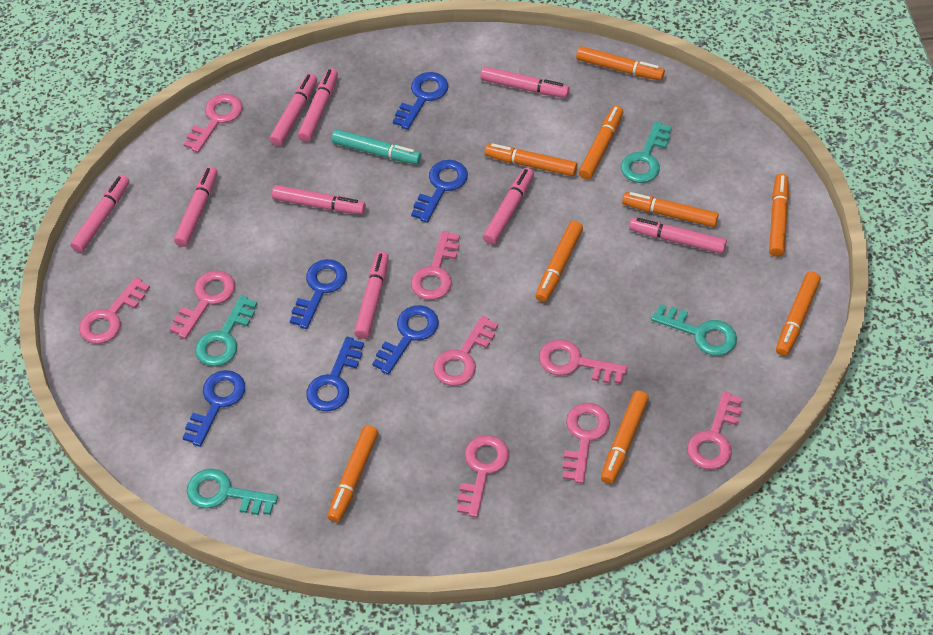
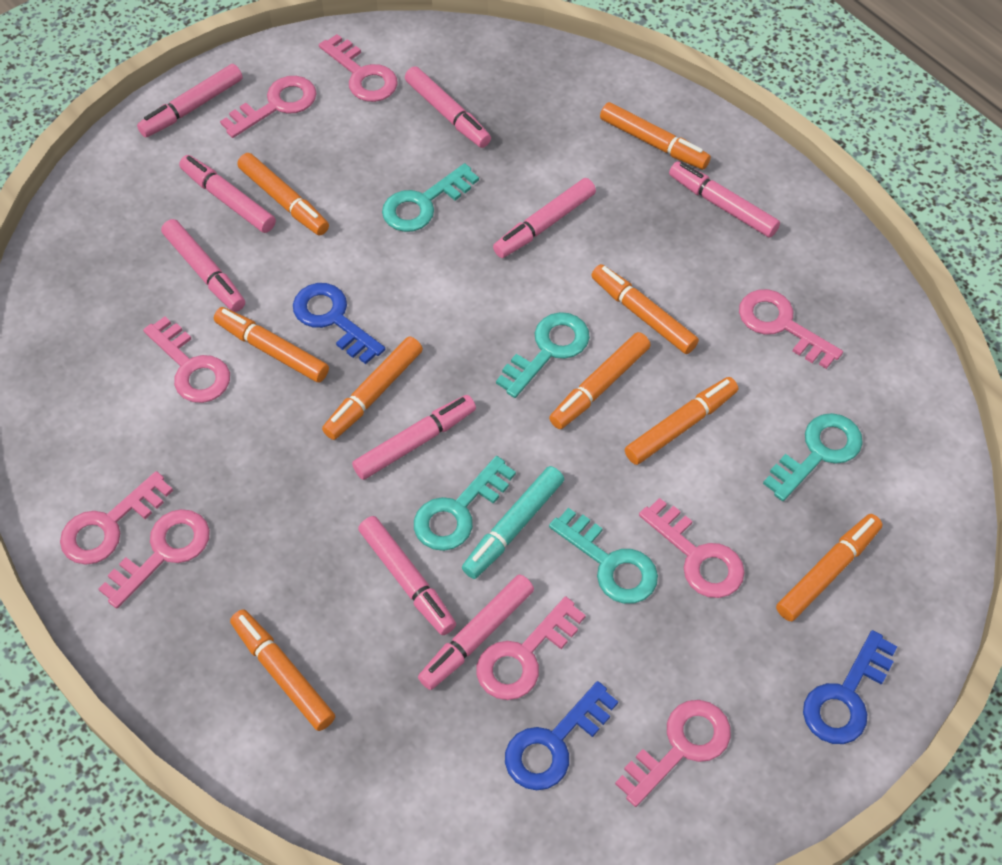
blue key: 6 -> 3
turquoise key: 4 -> 5

